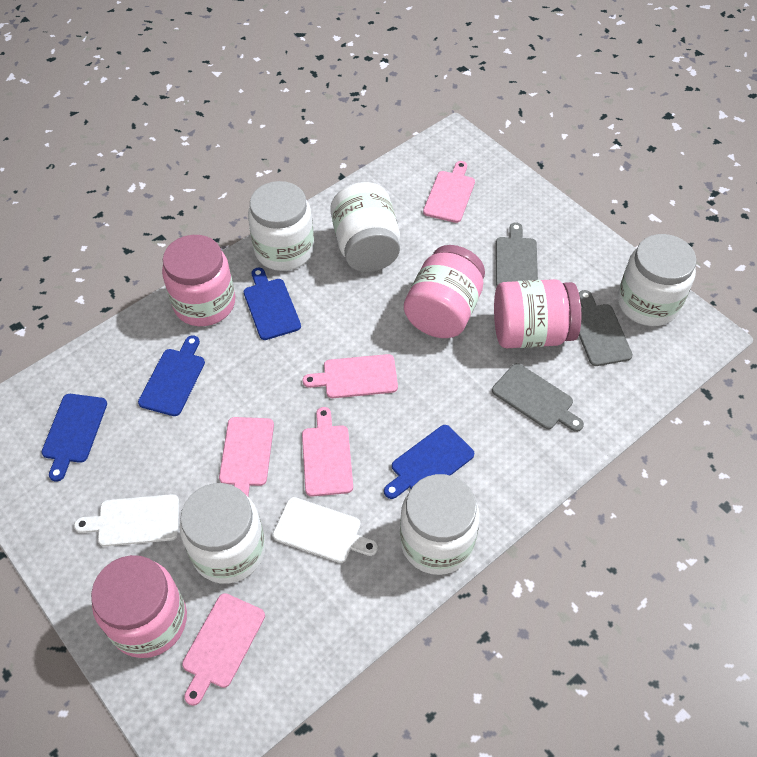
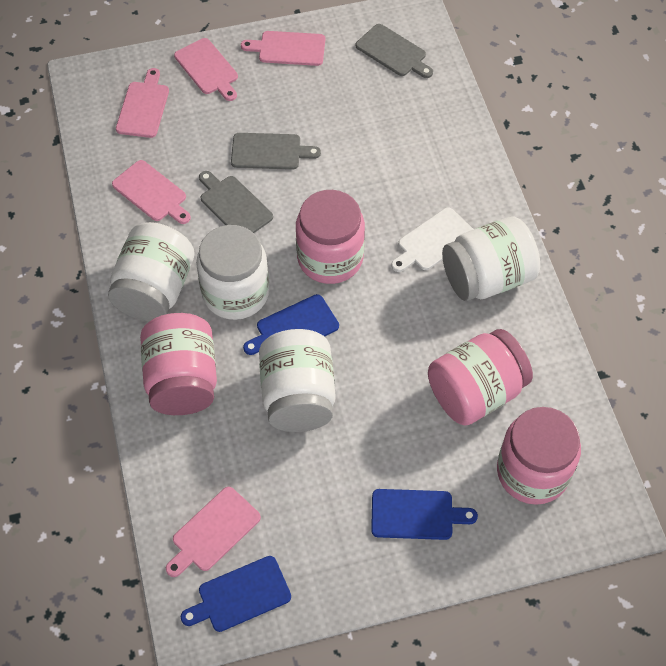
blue cutting board: 4 -> 3
white cutting board: 2 -> 1
white jar: 5 -> 4

